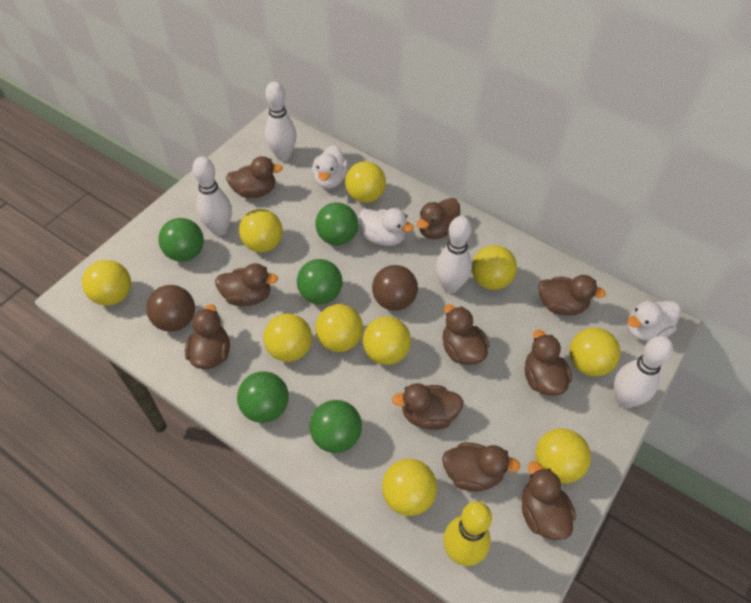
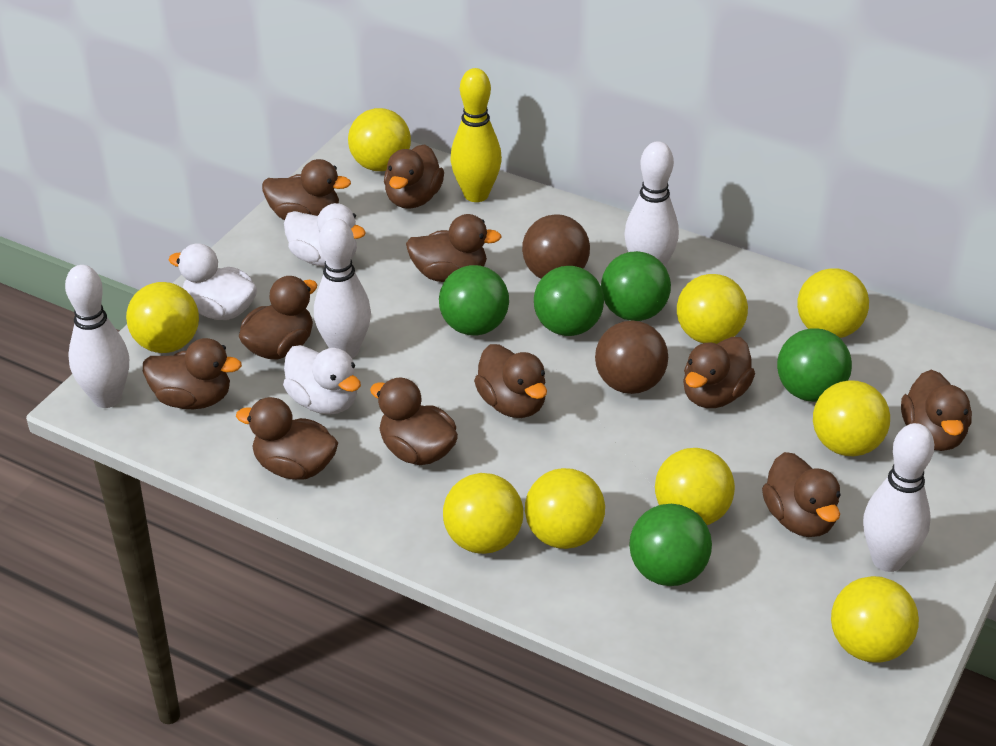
brown duck: 10 -> 11
yellow ball: 10 -> 9

